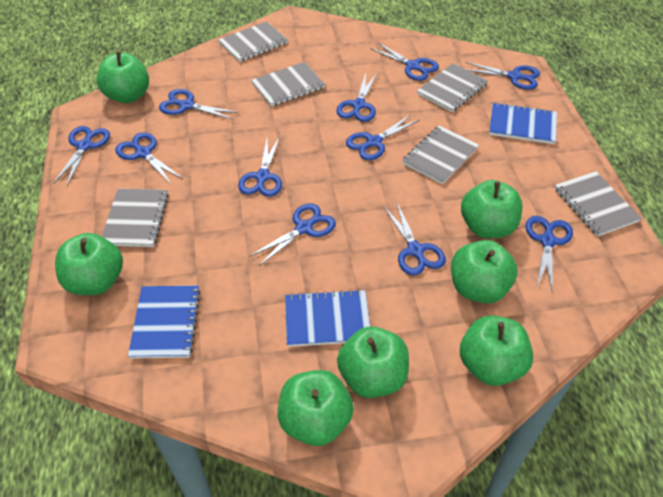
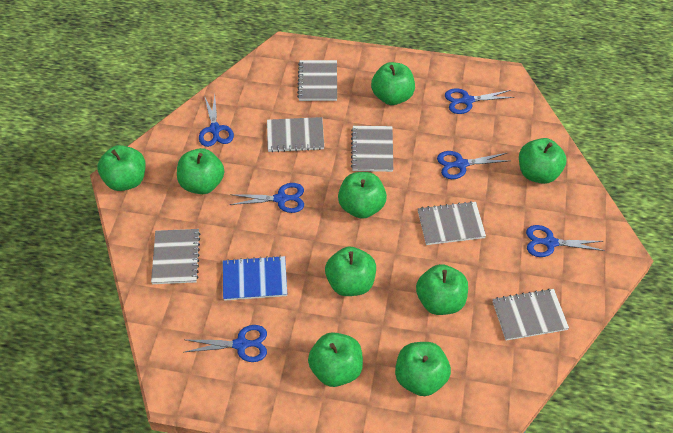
blue notebook: 3 -> 1
blue scissors: 11 -> 6
green apple: 7 -> 9

